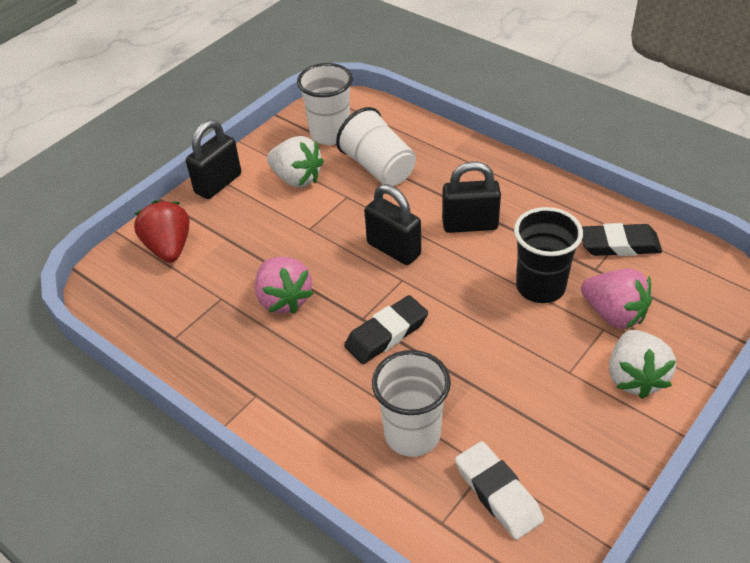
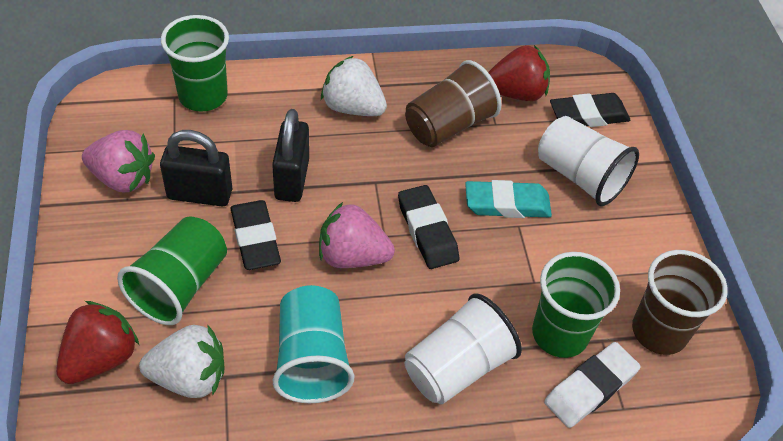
black cup: 1 -> 0
black eraser: 2 -> 3
black padlock: 3 -> 2
brown cup: 0 -> 2
green cup: 0 -> 3
red strawberry: 1 -> 2
turquoise cup: 0 -> 1
turquoise eraser: 0 -> 1
white cup: 3 -> 2

